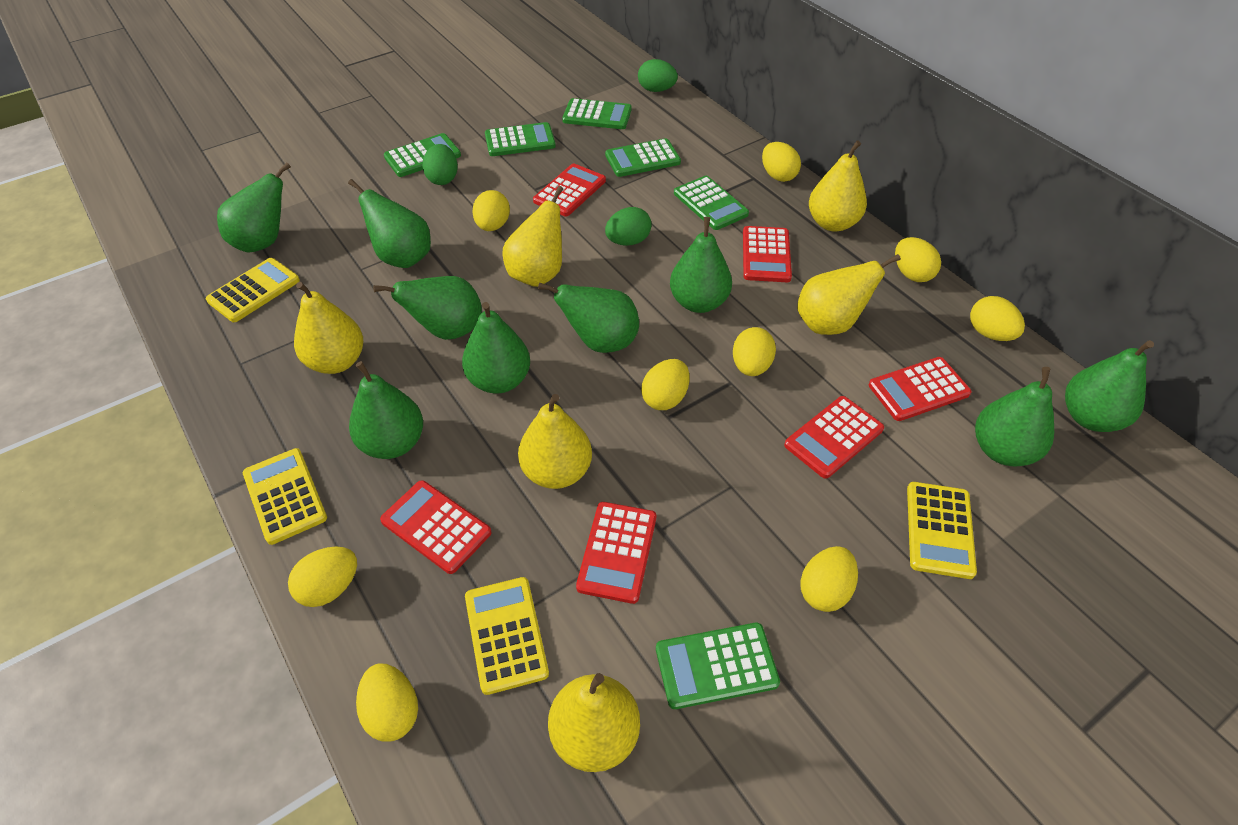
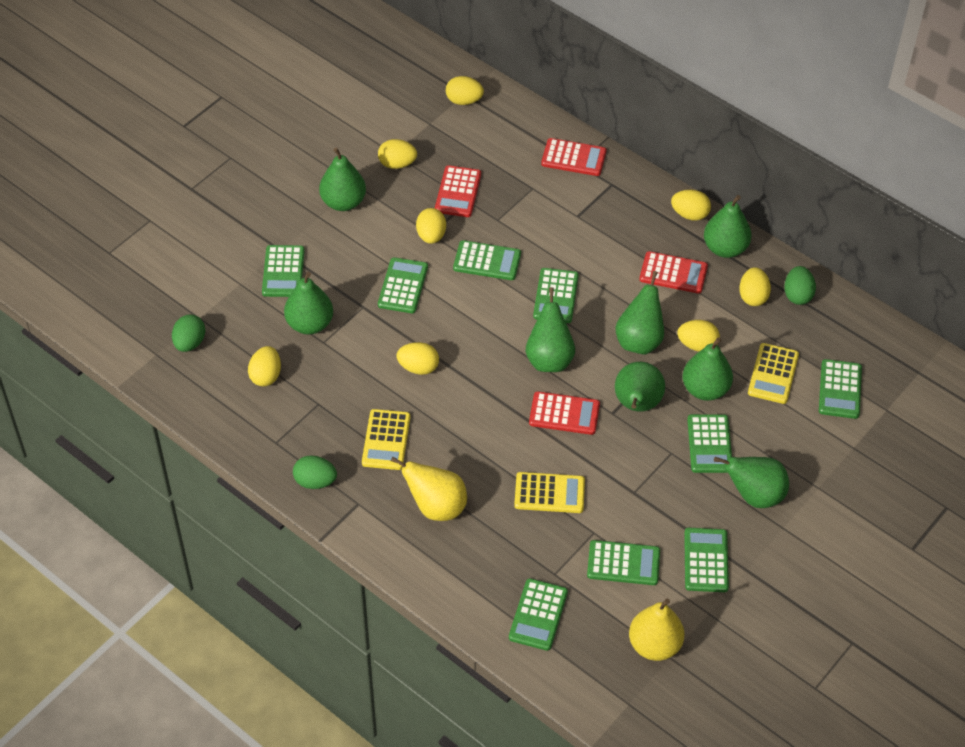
green calculator: 6 -> 9
green pear: 9 -> 8
red calculator: 6 -> 4
yellow calculator: 4 -> 3
yellow egg: 9 -> 8
yellow pear: 6 -> 2

